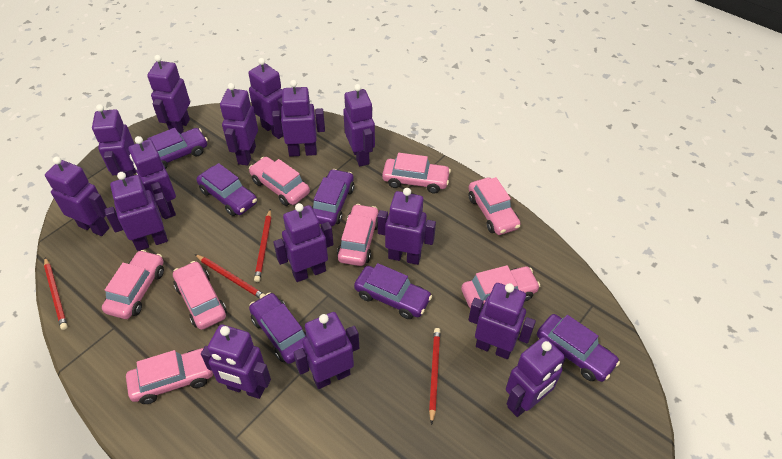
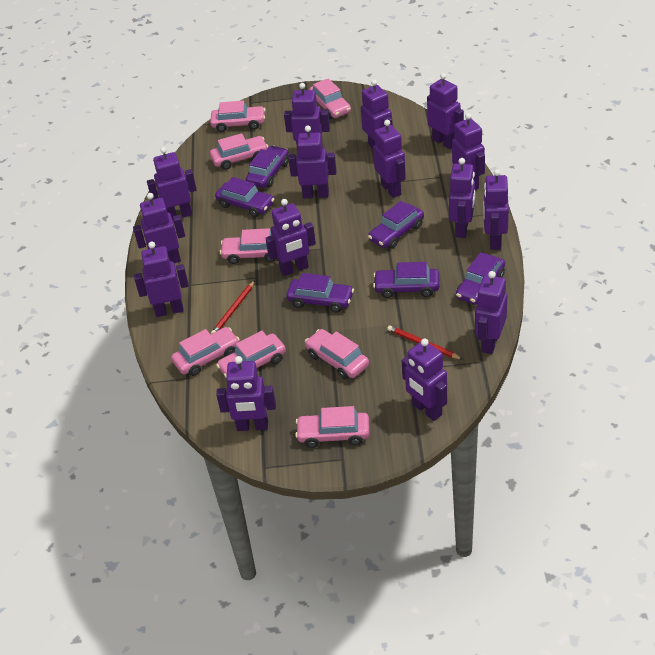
red pencil: 4 -> 2

